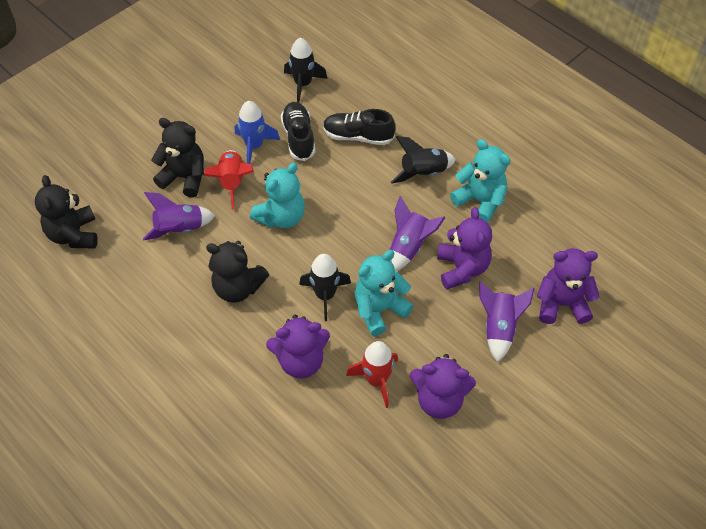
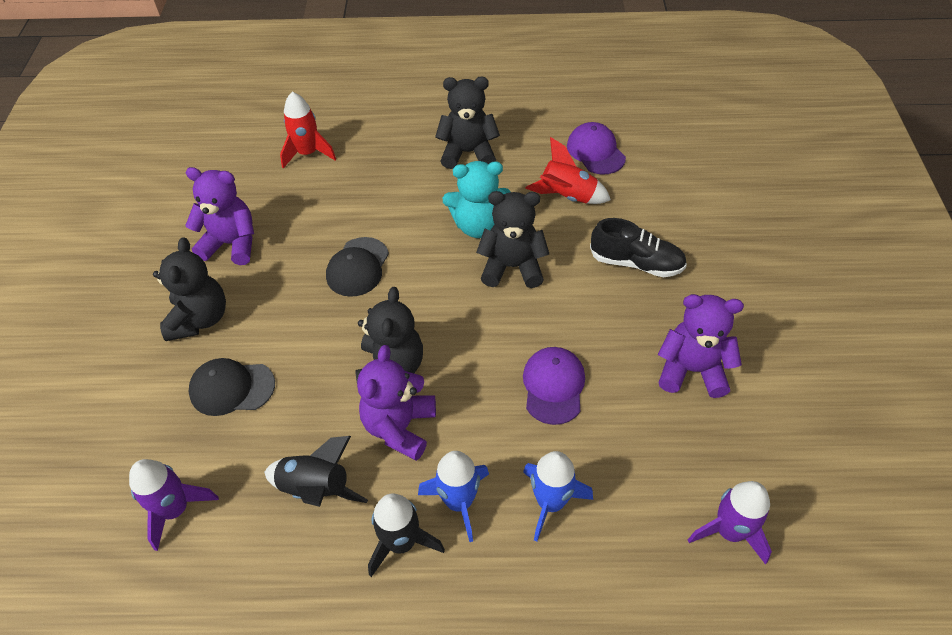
black cap: 0 -> 2
black rocket: 3 -> 2
black shoe: 2 -> 1
black teddy bear: 3 -> 4
blue rocket: 1 -> 2
purple cap: 0 -> 2
purple rocket: 3 -> 2
purple teddy bear: 4 -> 3
turquoise teddy bear: 3 -> 1

